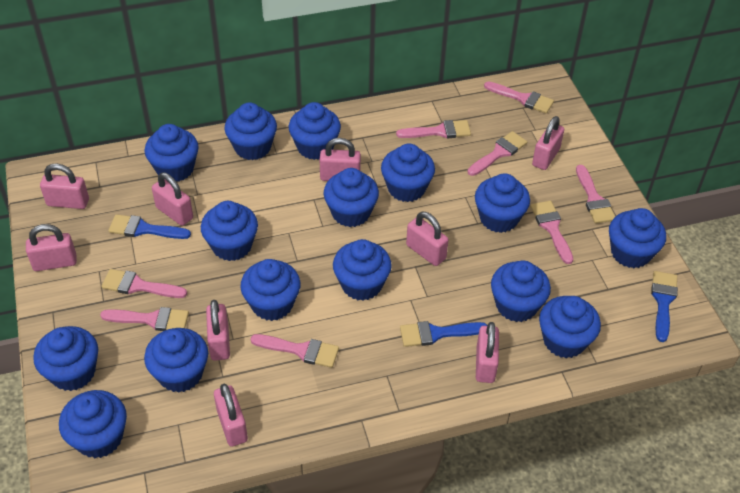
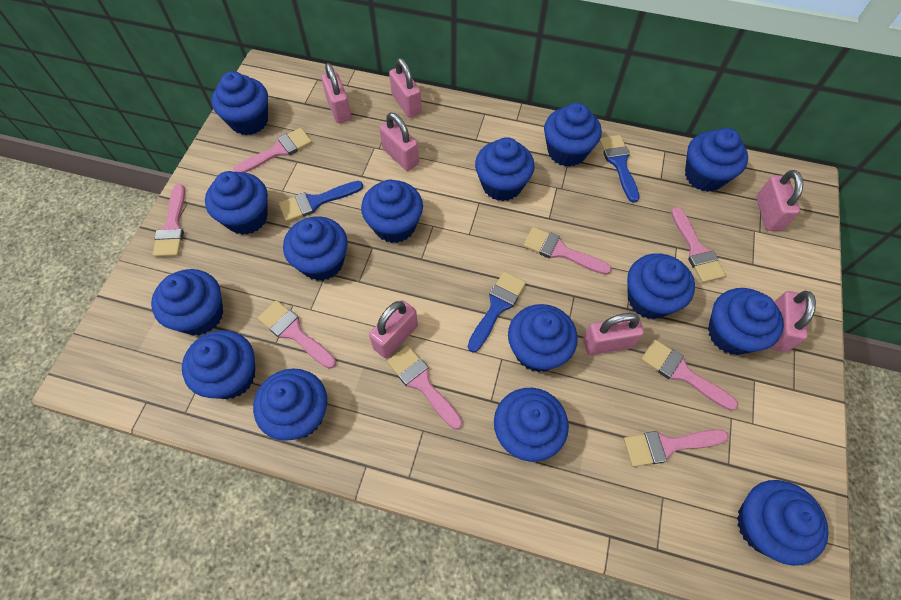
pink padlock: 9 -> 7

